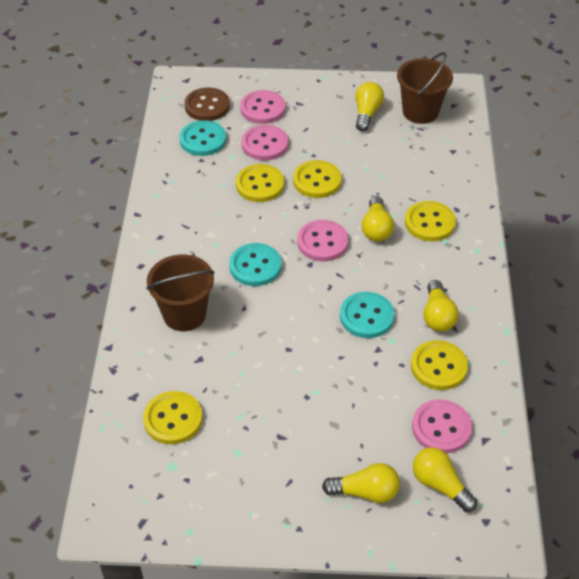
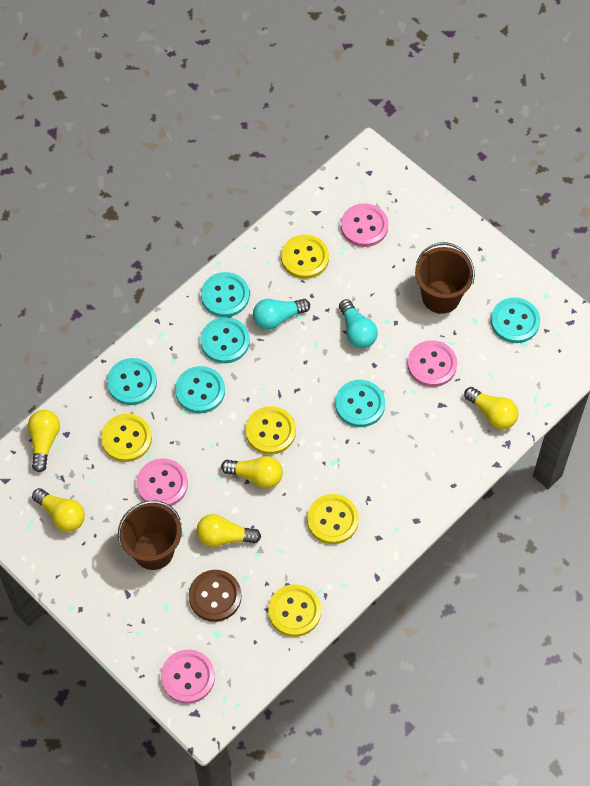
turquoise button: 3 -> 6
turquoise light bulb: 0 -> 2

